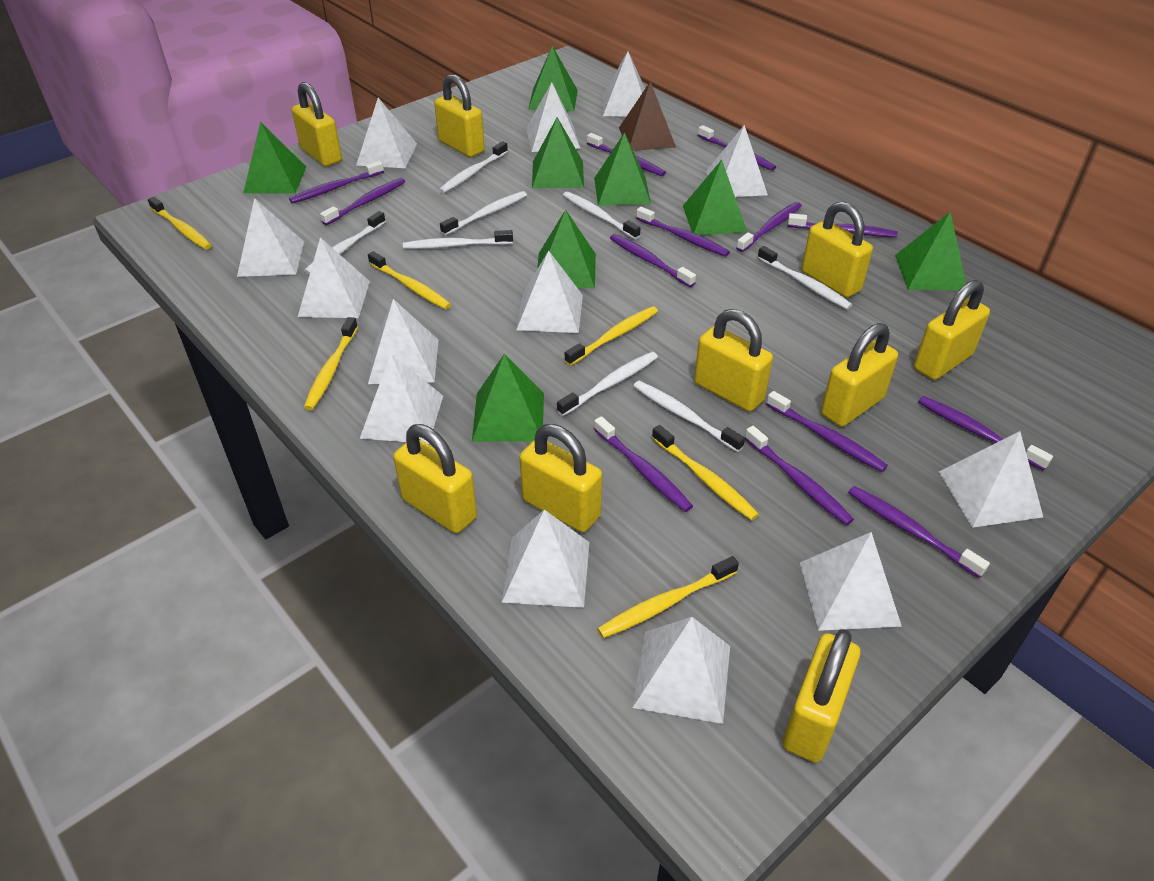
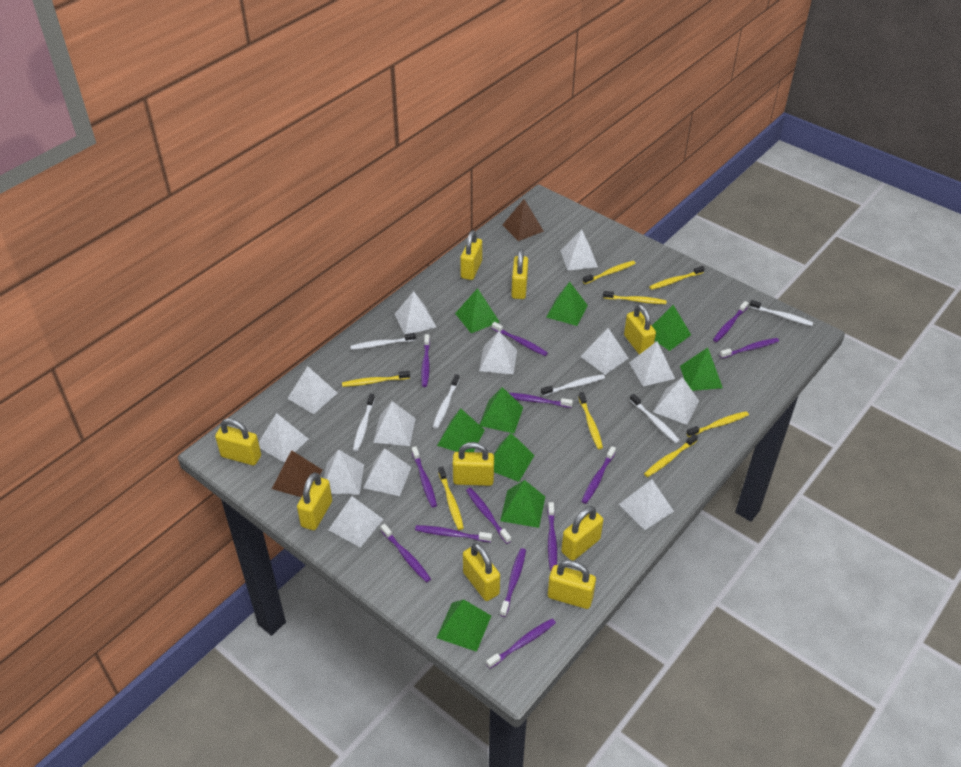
brown pyramid: 1 -> 2
green pyramid: 8 -> 9
white toothbrush: 8 -> 6
yellow toothbrush: 6 -> 8

